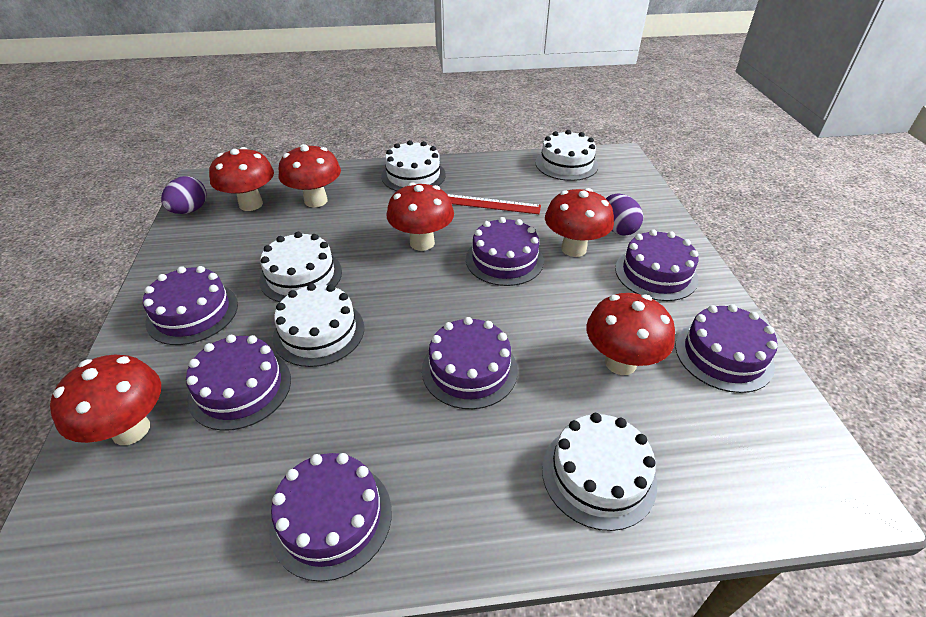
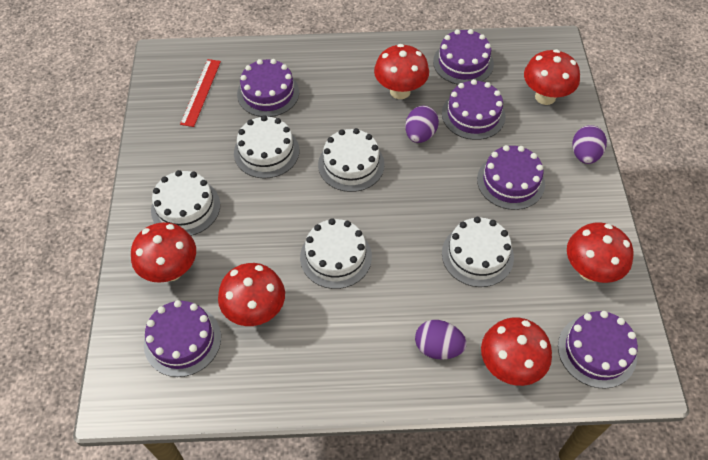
purple cake: 7 -> 6
purple egg: 2 -> 3

